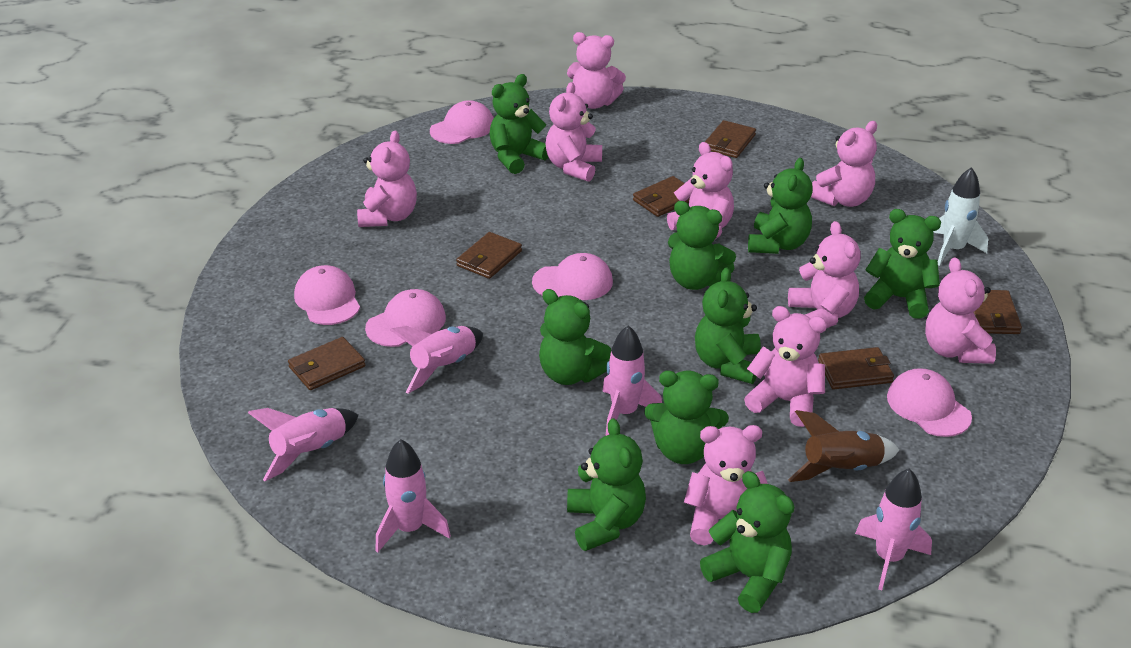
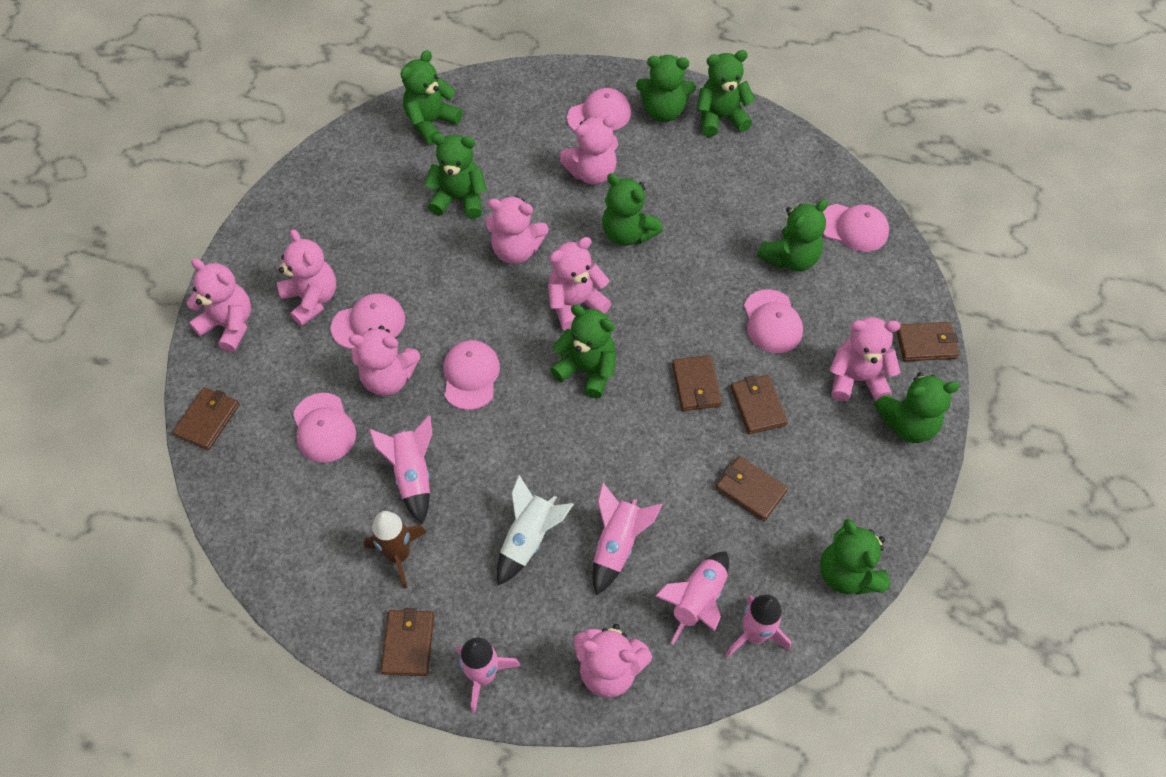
pink cap: 5 -> 6
pink teddy bear: 9 -> 8

